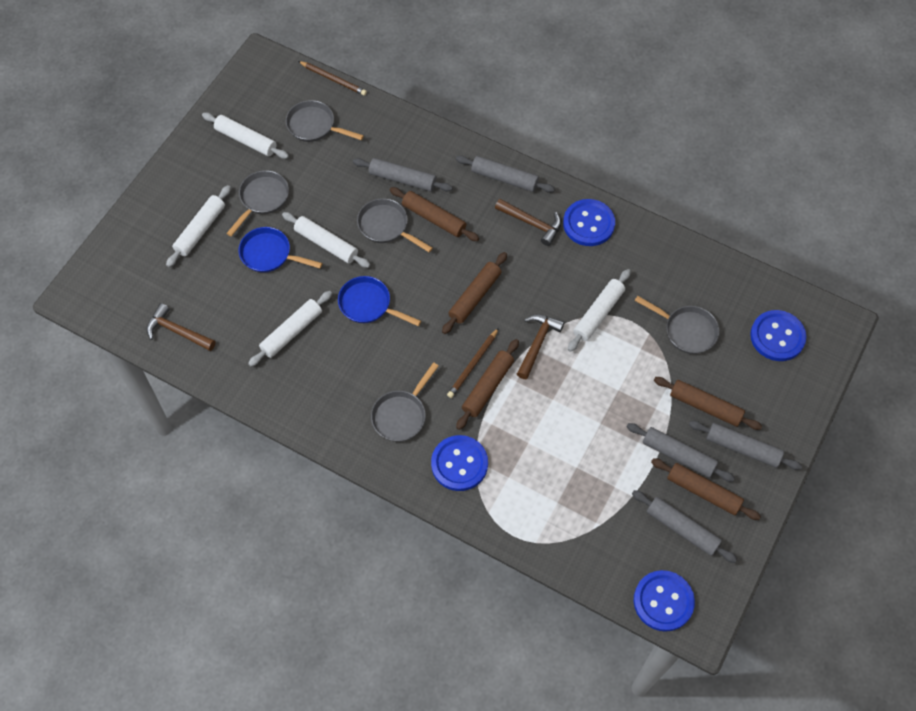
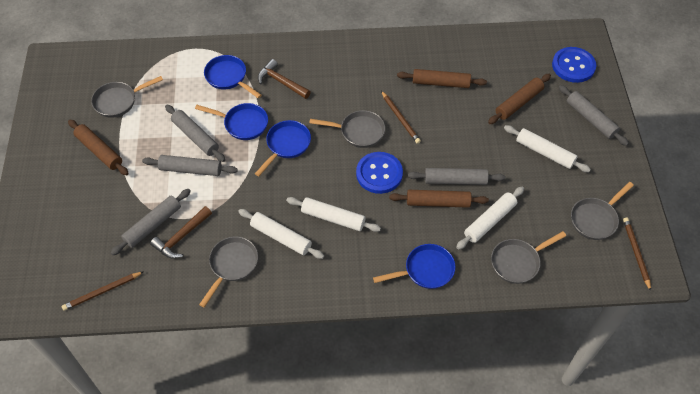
blue button: 4 -> 2
blue pan: 2 -> 4
brown hammer: 3 -> 2
brown pencil: 2 -> 3
brown rolling pin: 5 -> 4
white rolling pin: 5 -> 4

